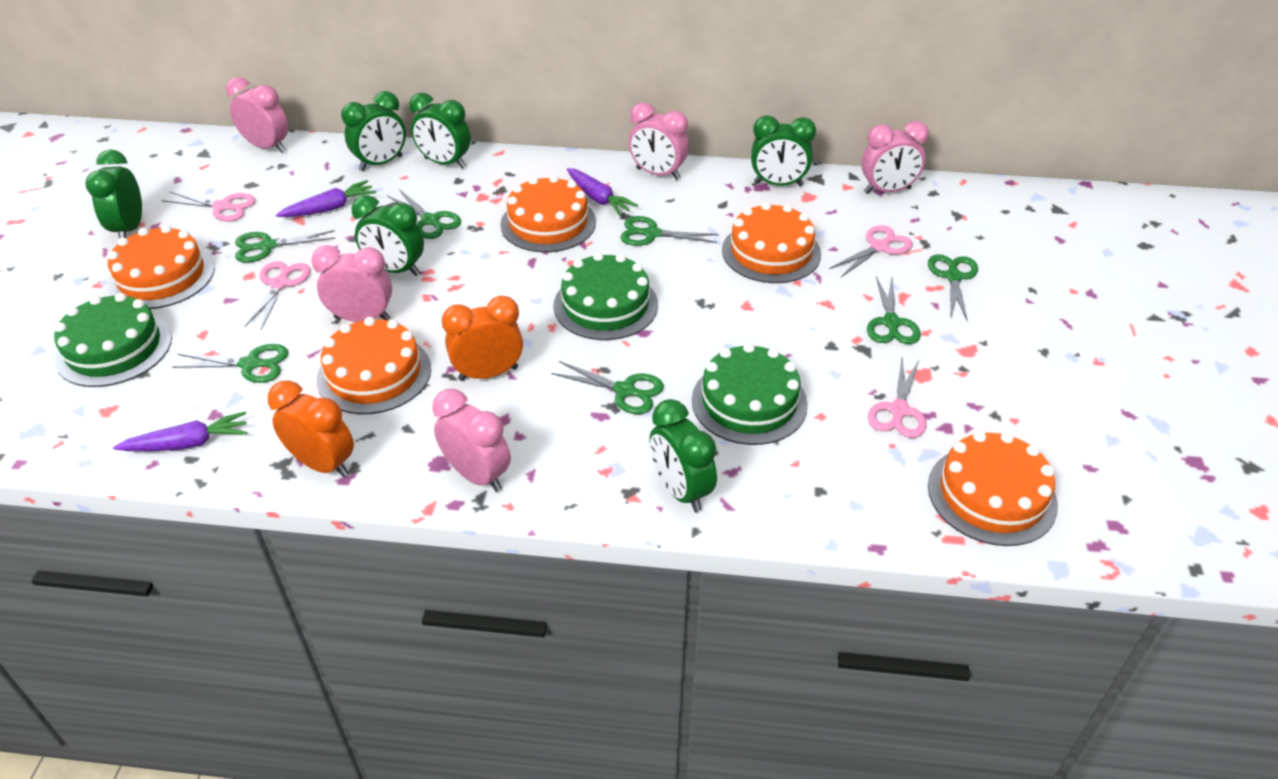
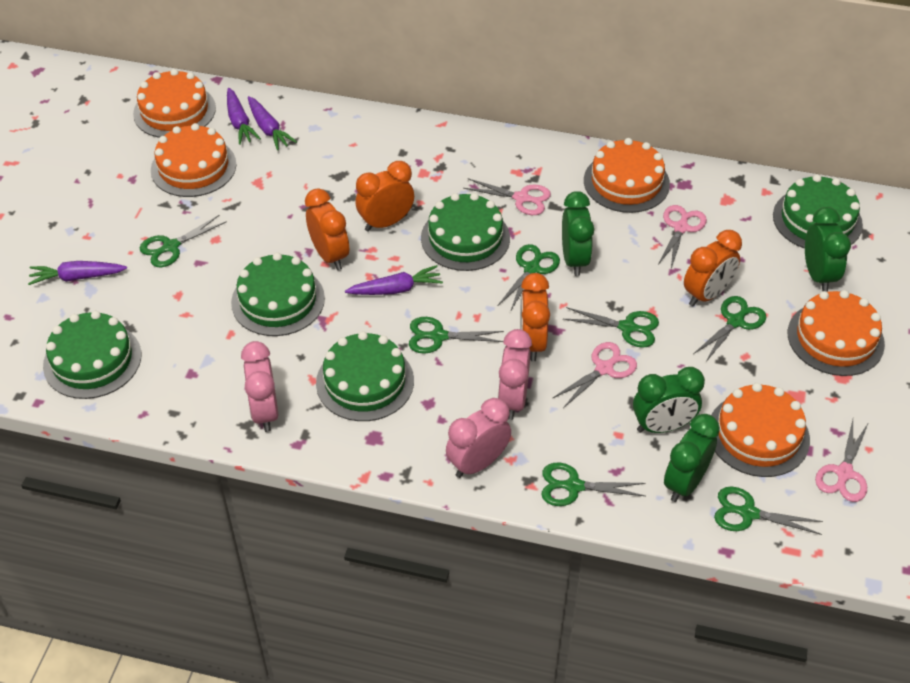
green cake: 3 -> 5
green clock: 6 -> 4
orange clock: 2 -> 4
pink clock: 5 -> 3
purple carrot: 3 -> 4

